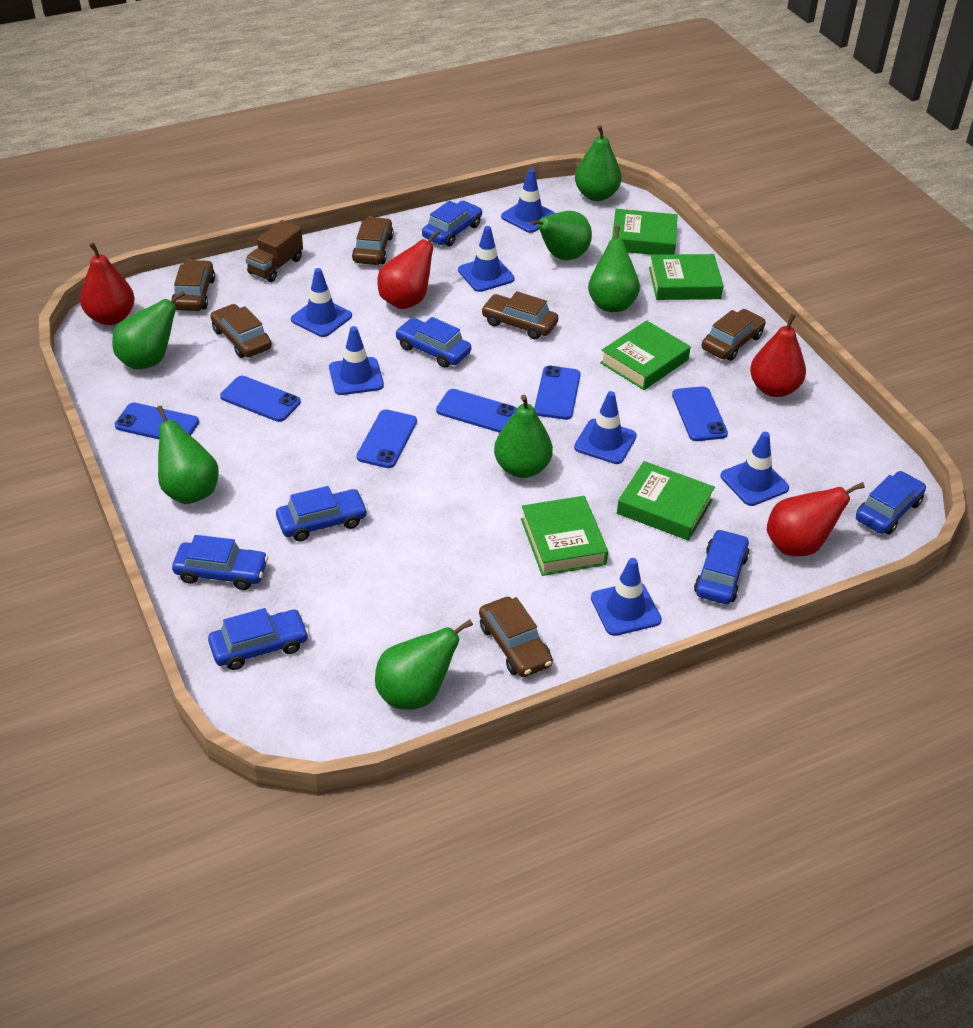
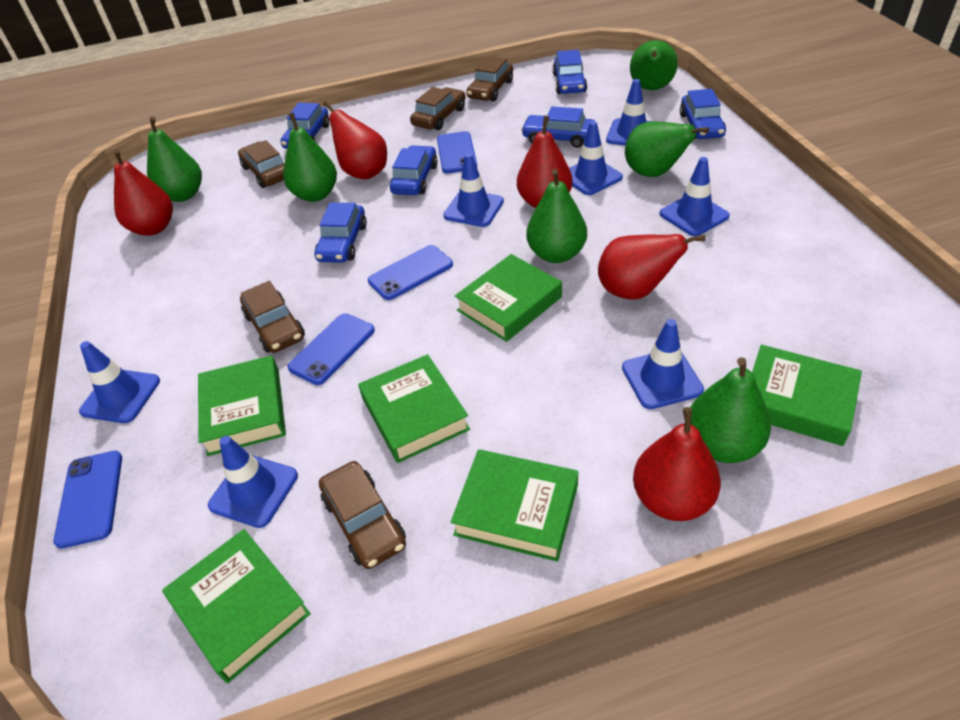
blue car: 7 -> 6
blue phone: 6 -> 4
brown car: 6 -> 5
brown truck: 1 -> 0
green book: 5 -> 6
green pear: 7 -> 6
red pear: 4 -> 5

